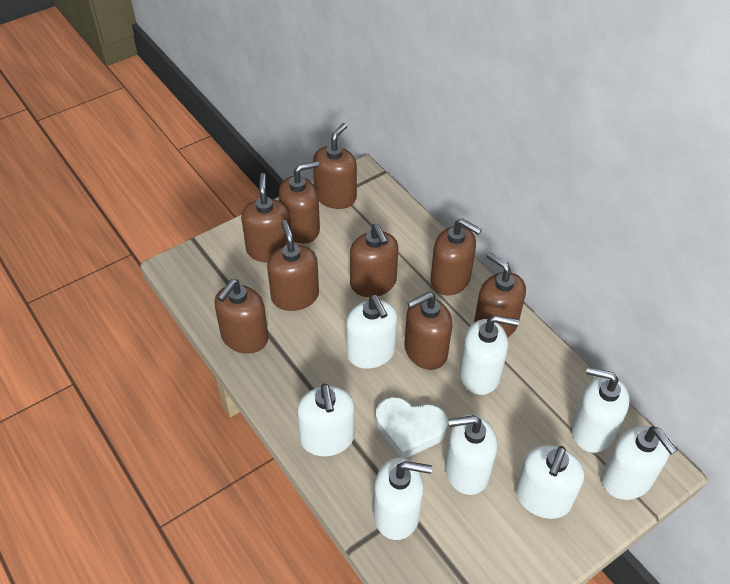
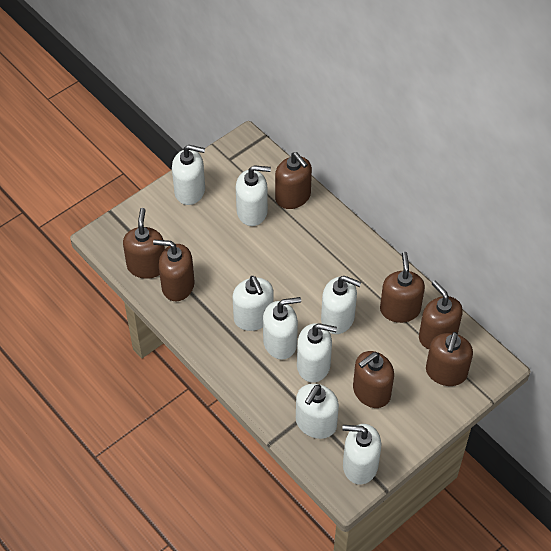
brown soap dispenser: 9 -> 7
white heart: 1 -> 0

